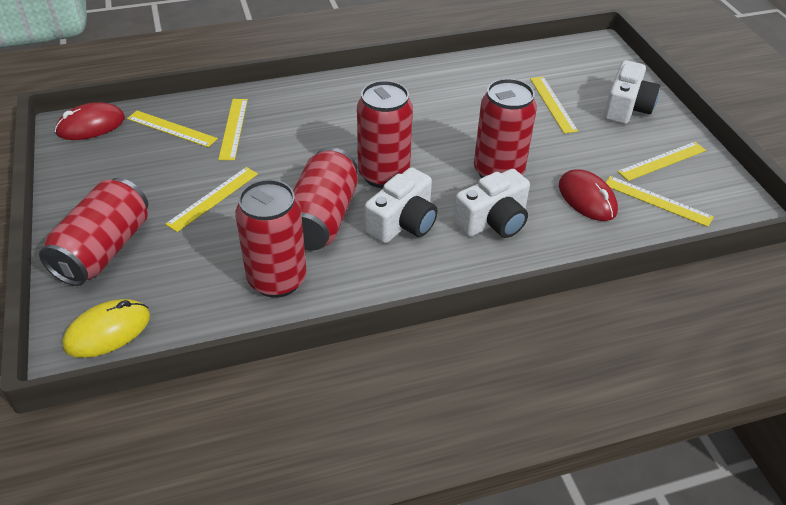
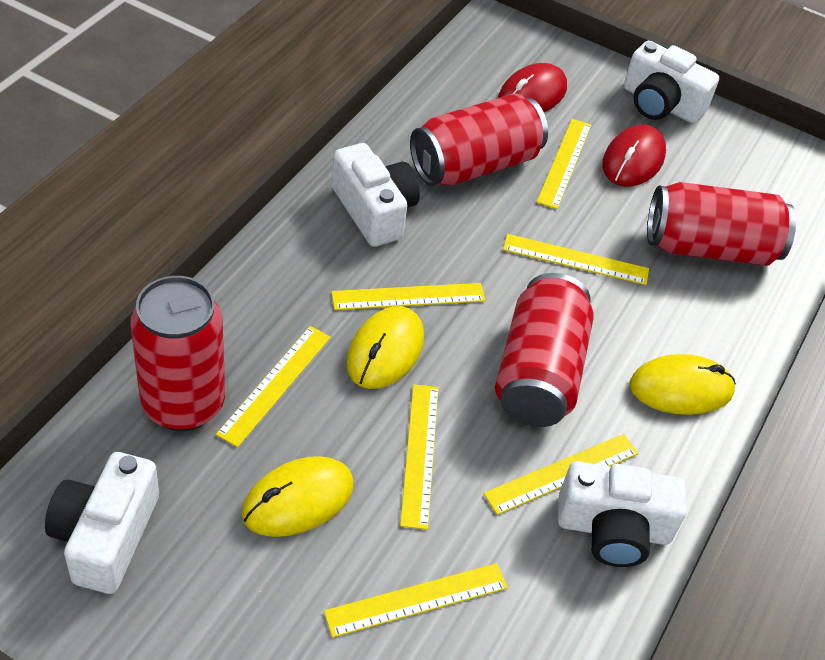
red can: 5 -> 4
white camera: 3 -> 4
yellow mouse: 1 -> 3
yellow ruler: 6 -> 7

